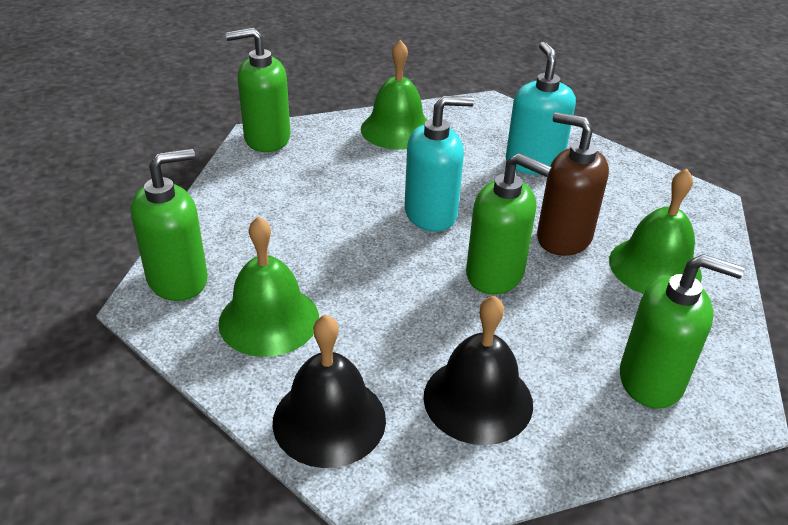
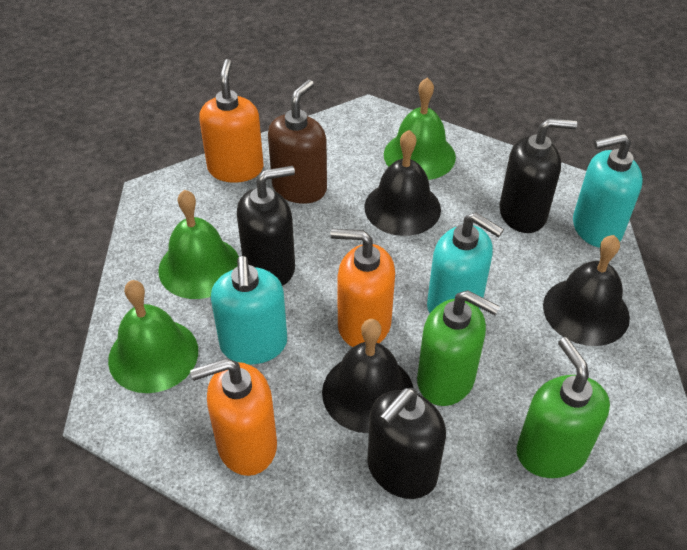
black bell: 2 -> 3
black soap dispenser: 0 -> 3
green soap dispenser: 4 -> 2
orange soap dispenser: 0 -> 3
turquoise soap dispenser: 2 -> 3

